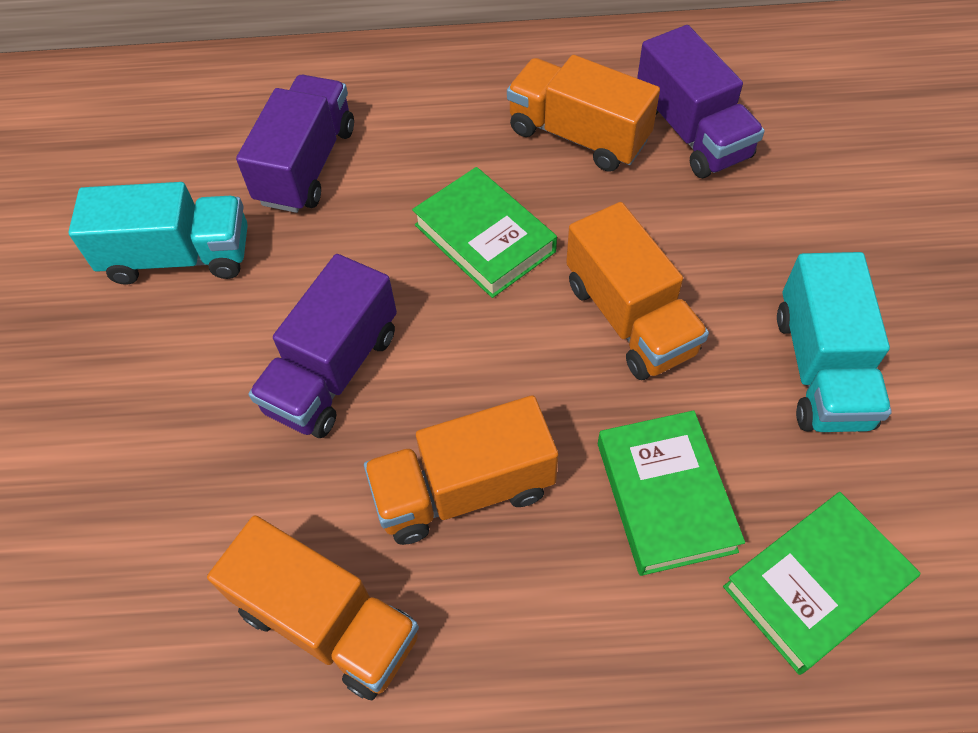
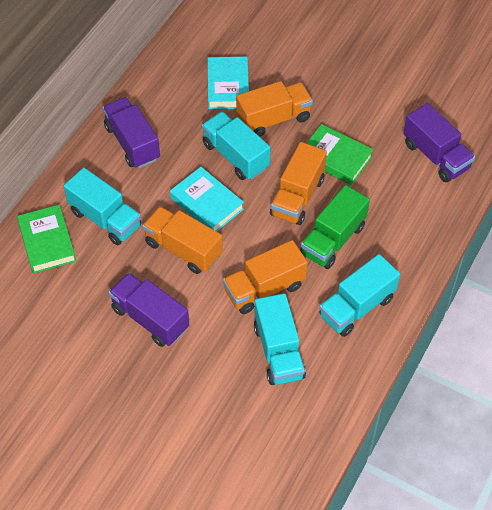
green book: 3 -> 2
green truck: 0 -> 1
turquoise book: 0 -> 2
turquoise truck: 2 -> 4

